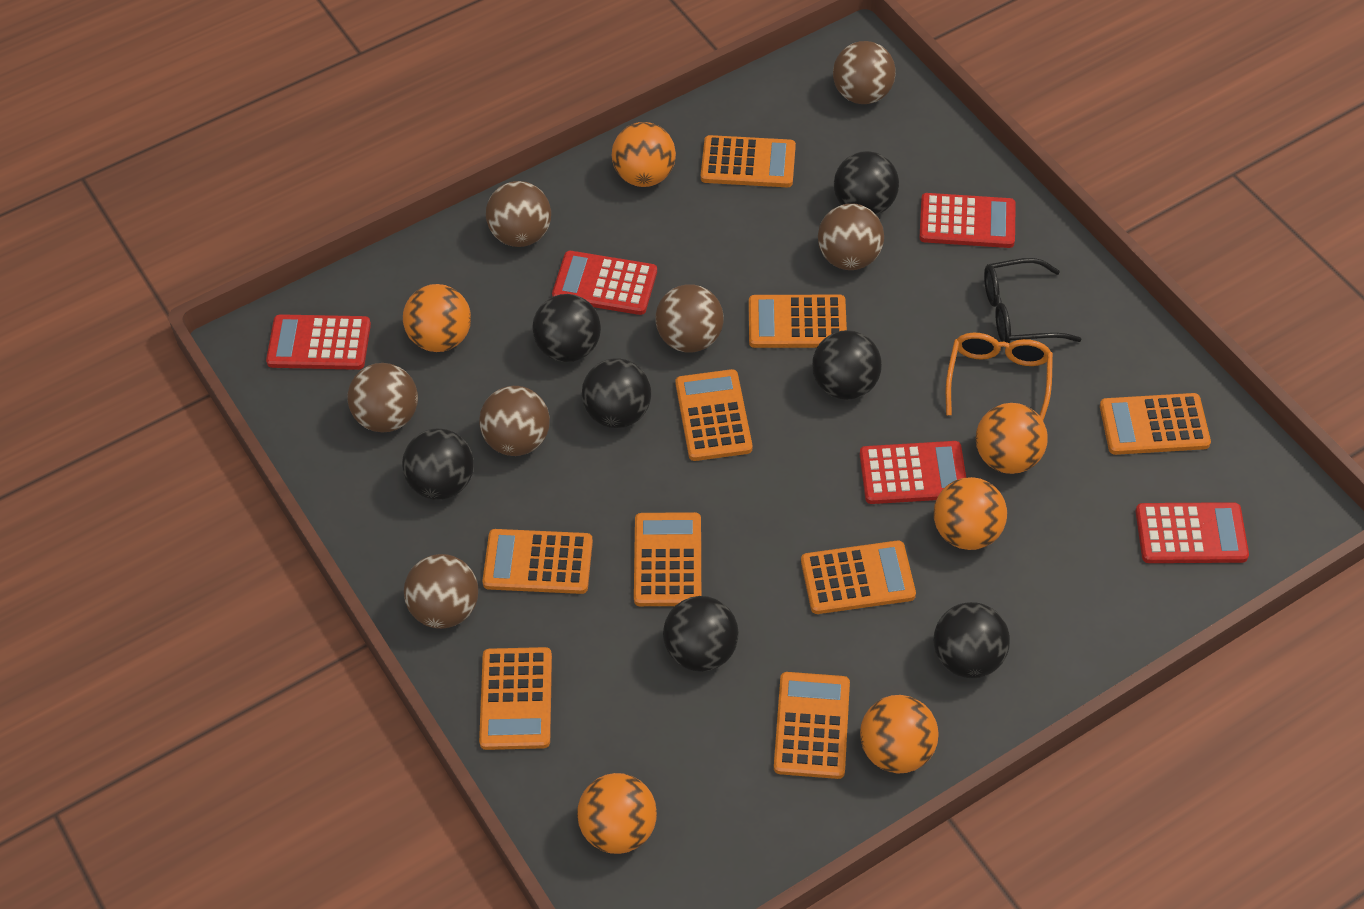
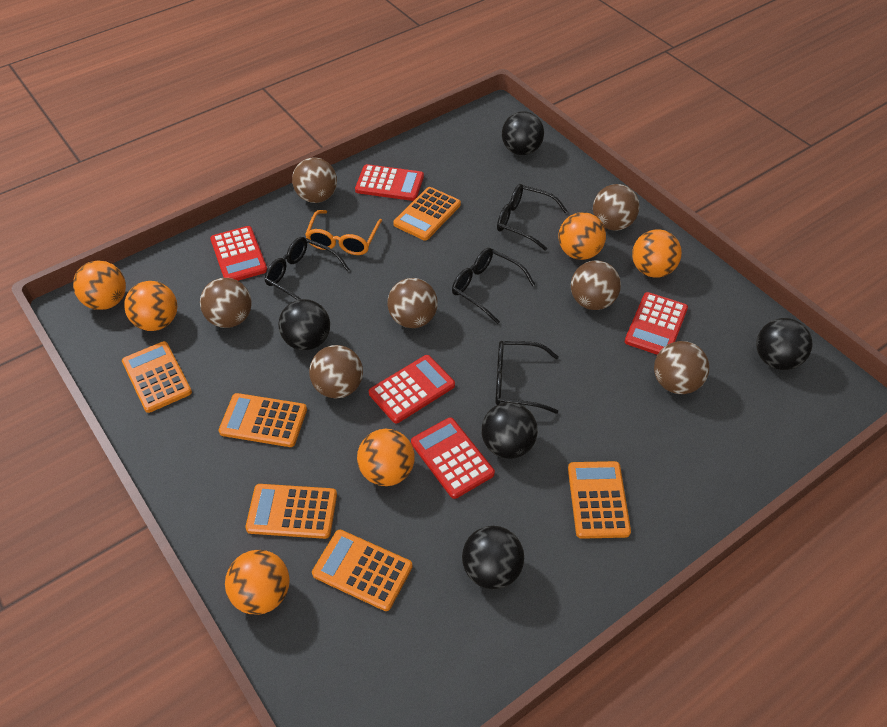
black ball: 7 -> 5
black glasses: 1 -> 4
orange calculator: 9 -> 6

